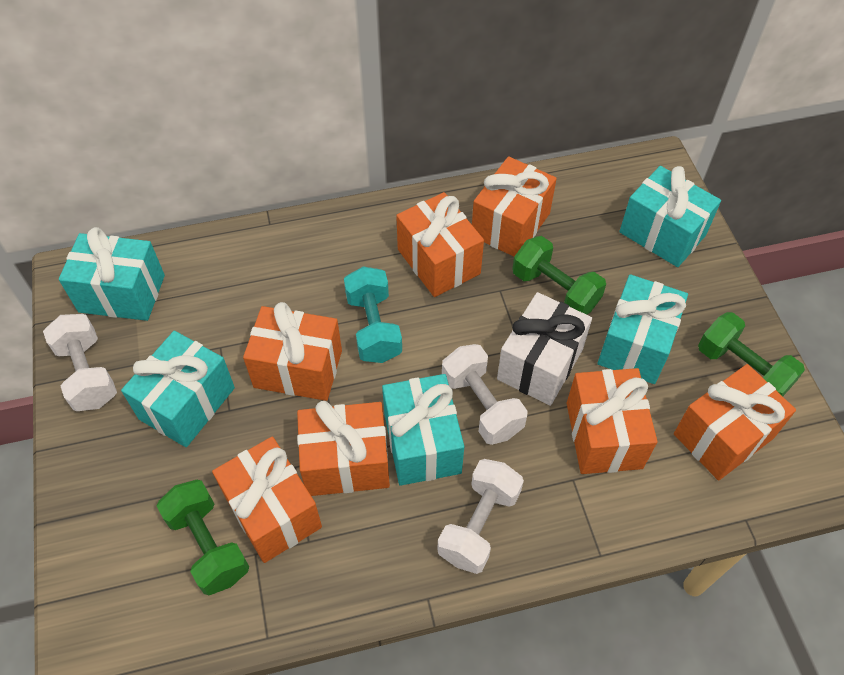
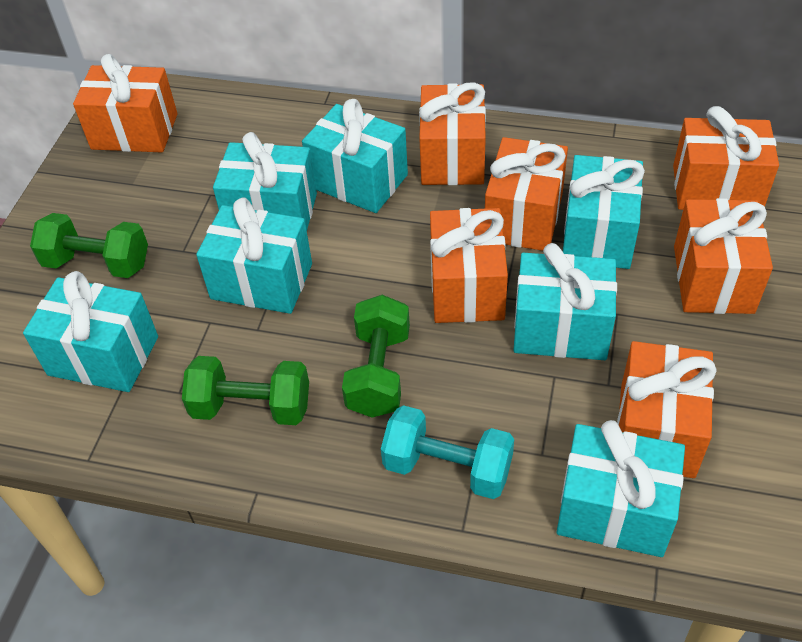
turquoise gift: 5 -> 7
white dumbbell: 3 -> 0
white gift: 1 -> 0

